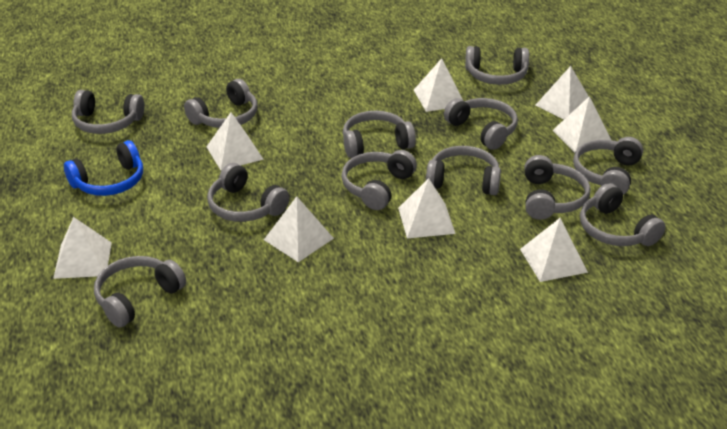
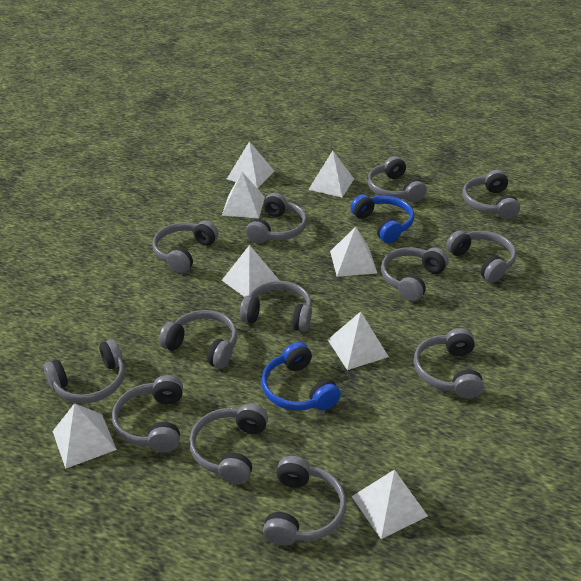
blue headphones: 1 -> 2
grey headphones: 12 -> 13

